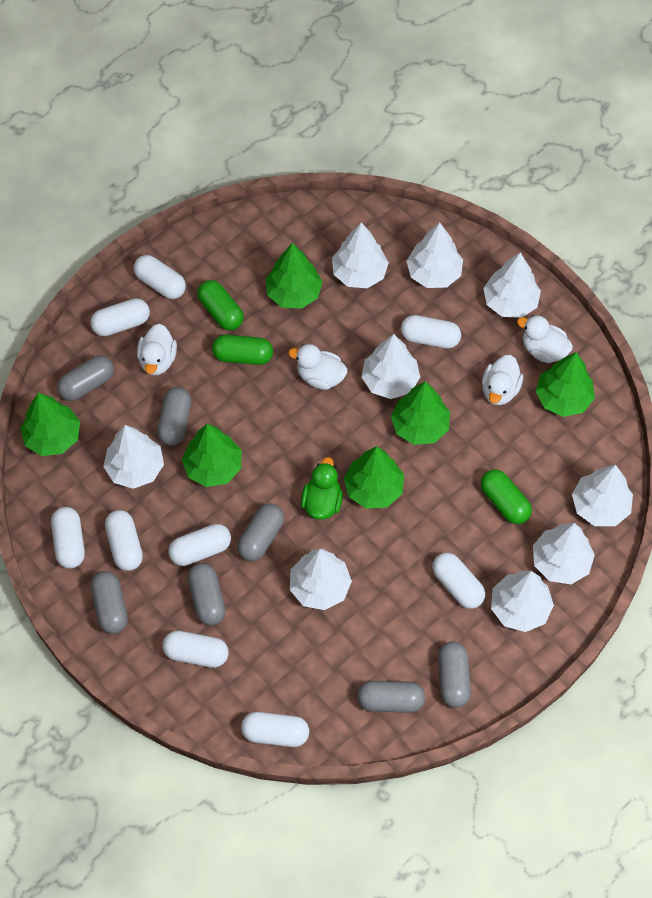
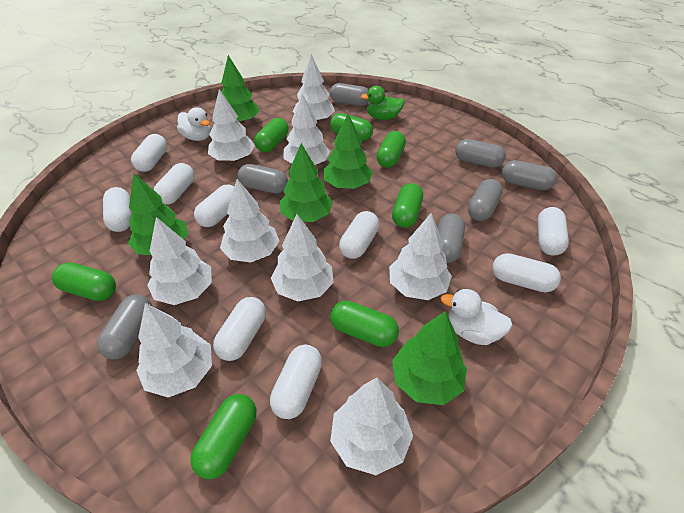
green capsule: 3 -> 7
green tree: 6 -> 5
white duck: 4 -> 2

